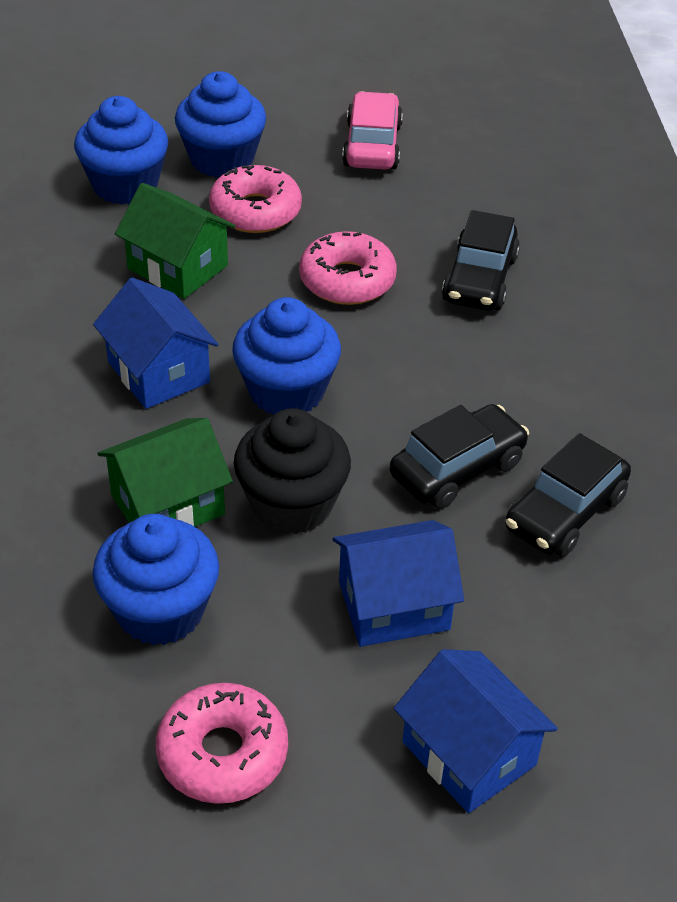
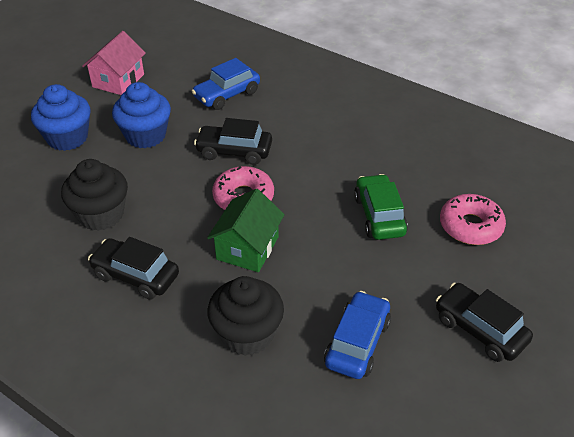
black cupcake: 1 -> 2
blue car: 0 -> 2
blue cupcake: 4 -> 2
blue house: 3 -> 0
green car: 0 -> 1
green house: 2 -> 1
pink car: 1 -> 0
pink donut: 3 -> 2
pink house: 0 -> 1

